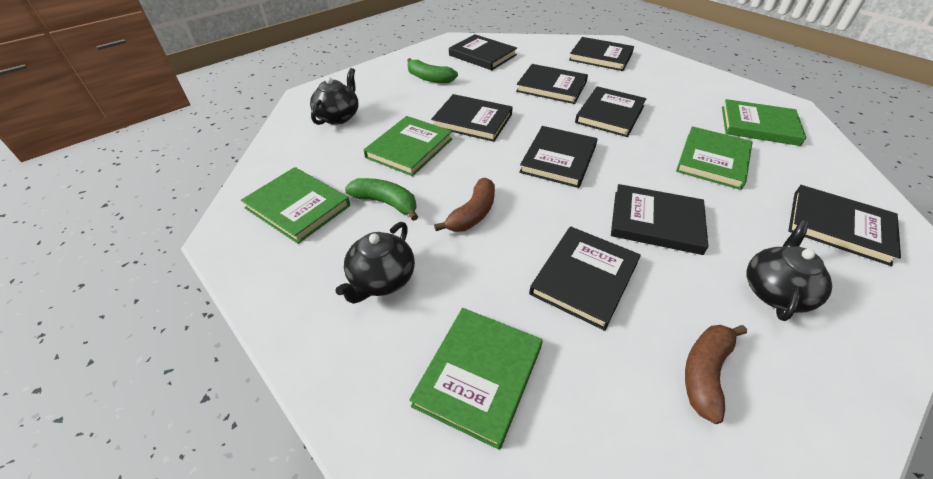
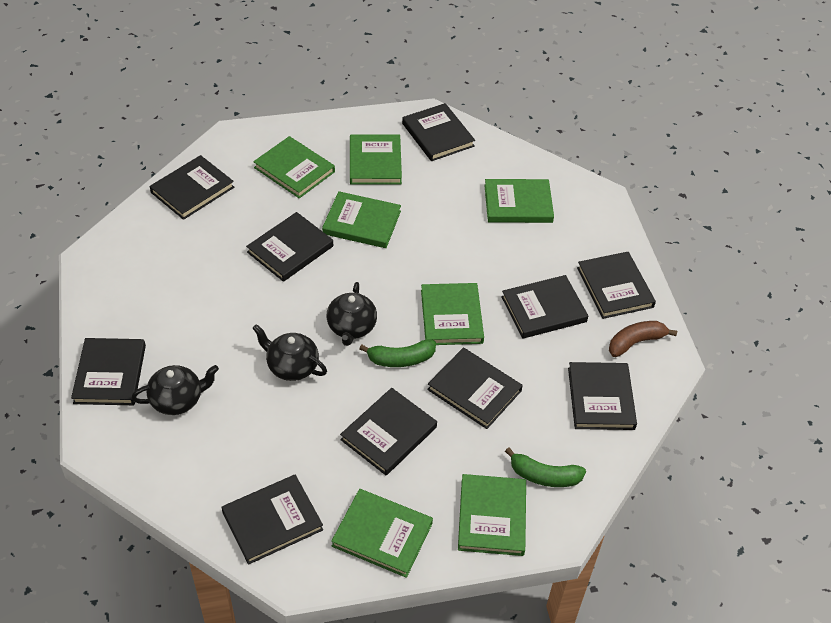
black book: 9 -> 10
brown banana: 2 -> 1
green book: 5 -> 7

